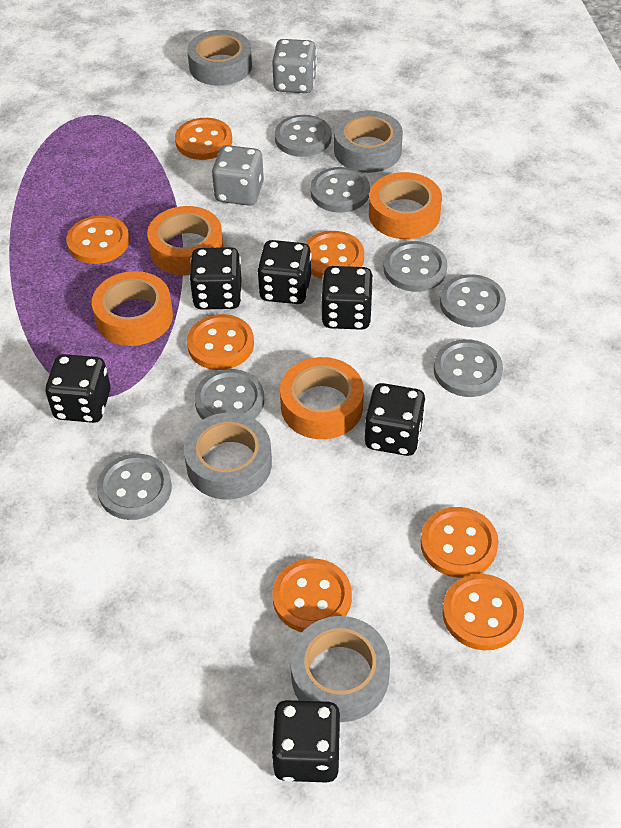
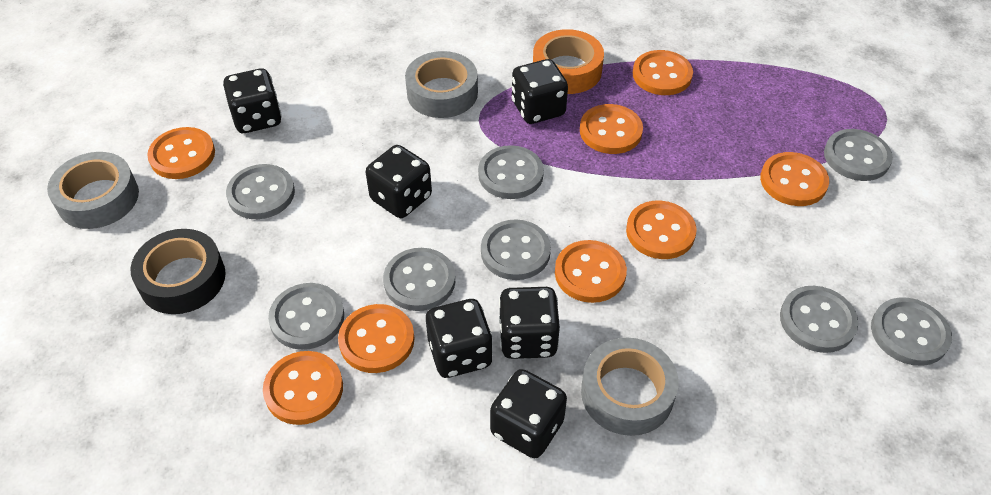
black tape: 0 -> 1
grey button: 7 -> 8
grey dice: 2 -> 0
grey tape: 4 -> 3
orange button: 7 -> 8
orange tape: 4 -> 1

